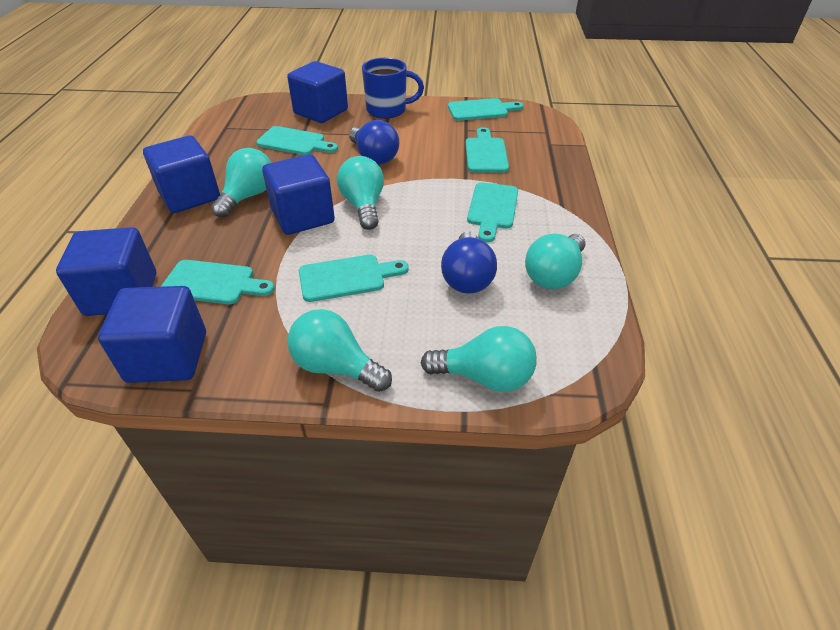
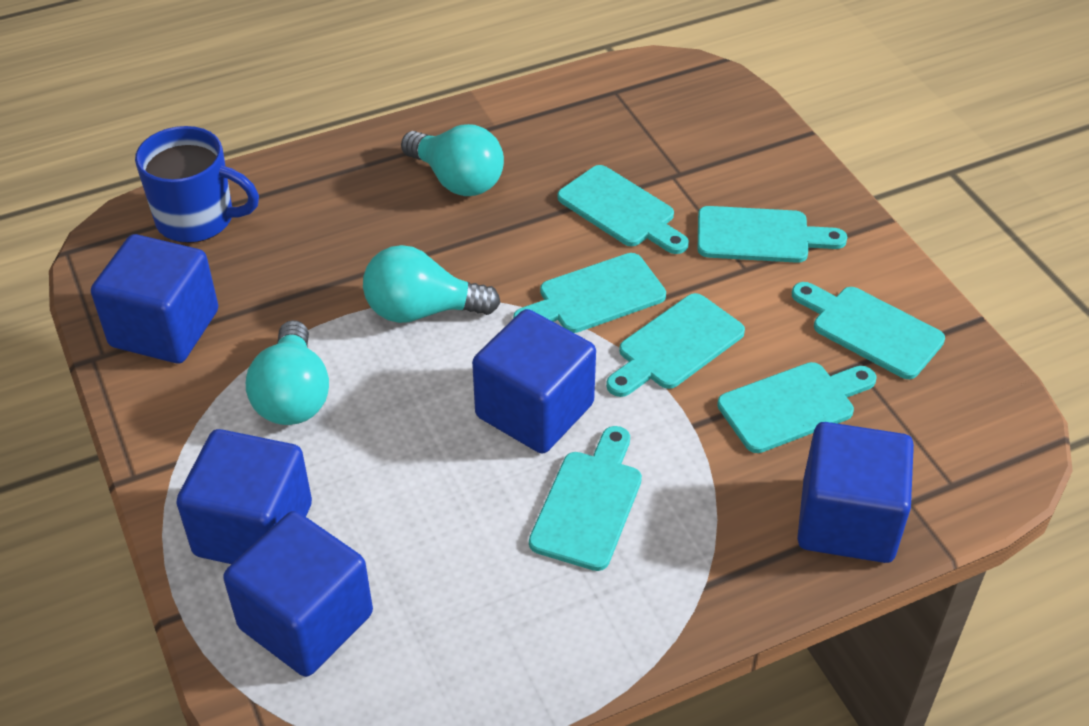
blue light bulb: 2 -> 0
turquoise cutting board: 6 -> 7
turquoise light bulb: 5 -> 3

